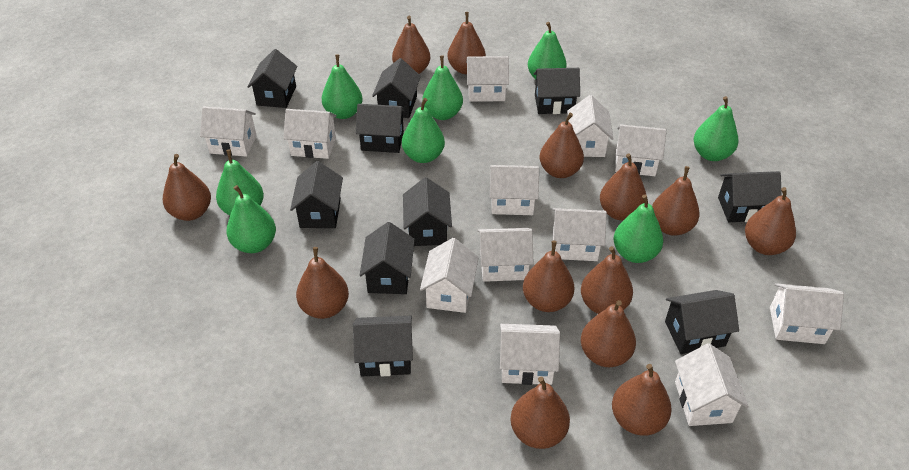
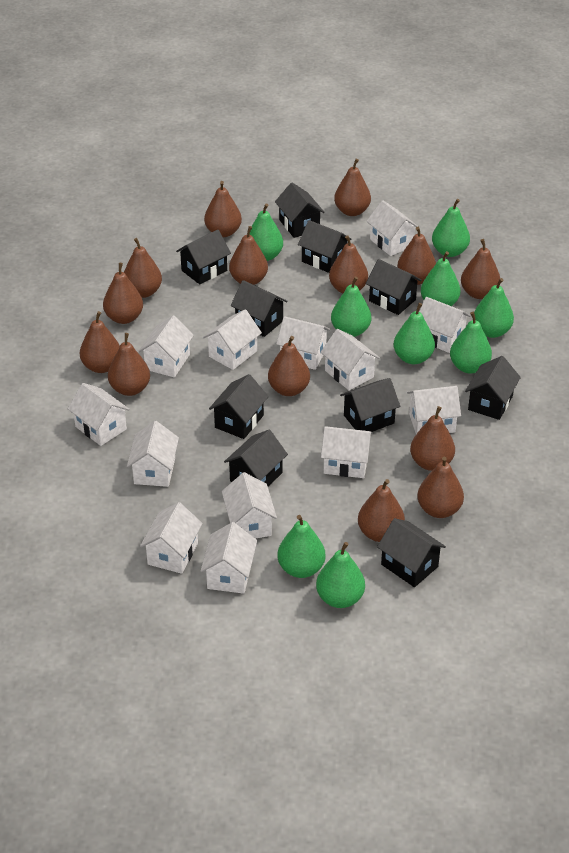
brown pear: 13 -> 14
green pear: 8 -> 9
white house: 12 -> 13

